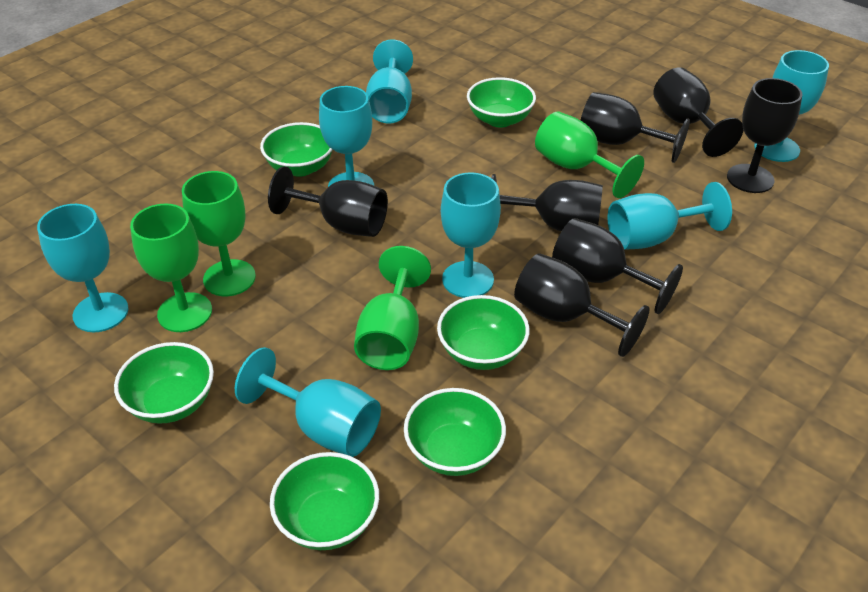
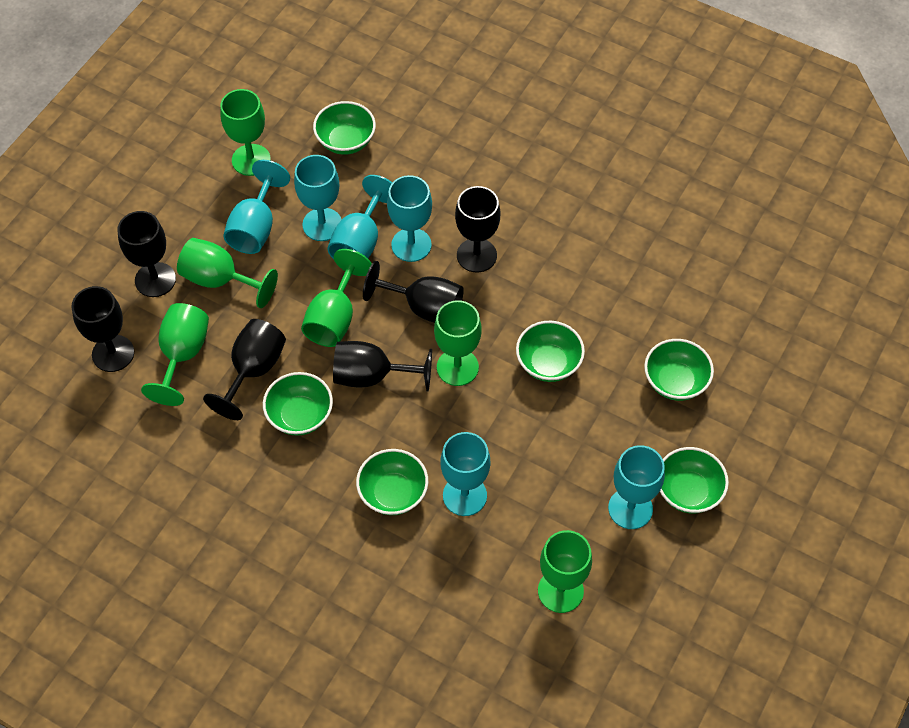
black goblet: 7 -> 6
green goblet: 4 -> 6
turquoise goblet: 7 -> 6

